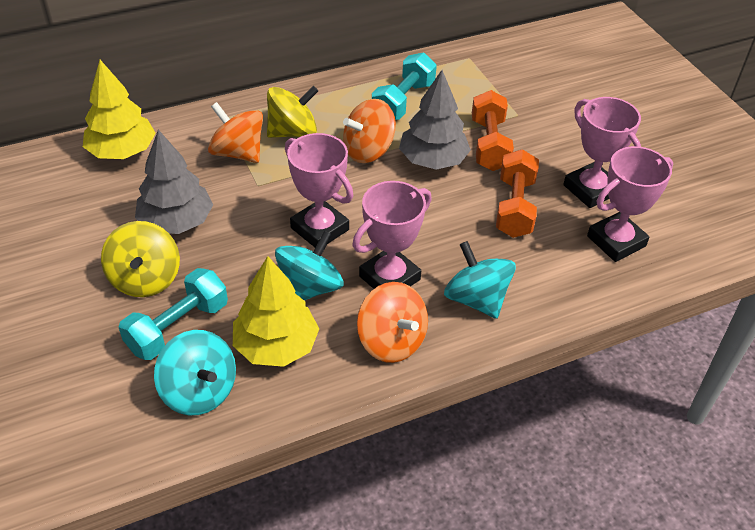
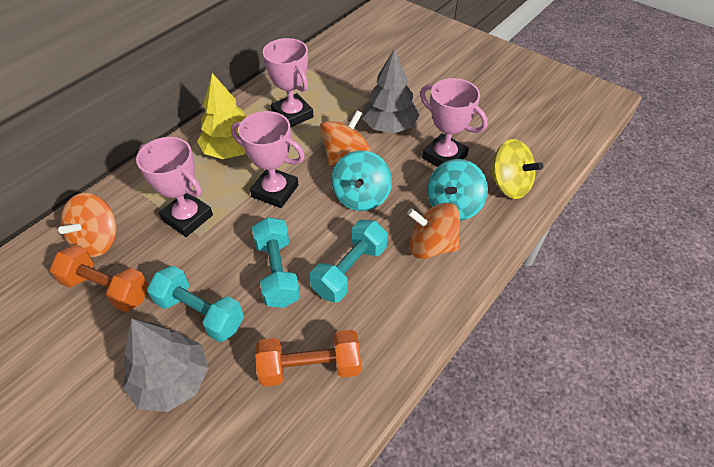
turquoise dumbbell: 2 -> 3
turquoise spinning top: 3 -> 2
yellow spinning top: 2 -> 1
yellow tree: 2 -> 1

